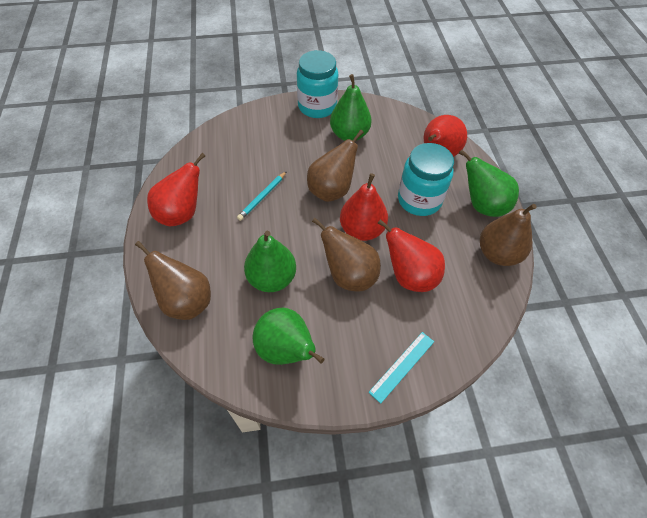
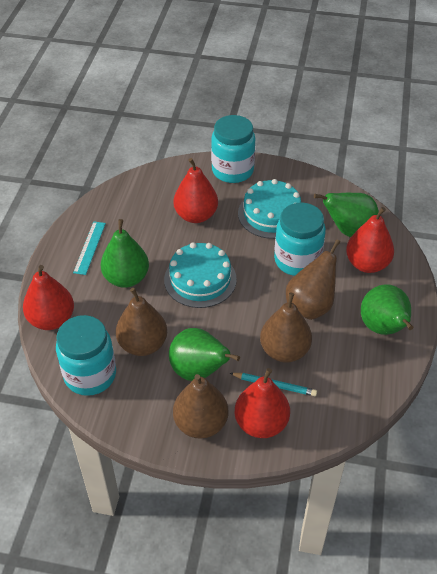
turquoise cake: 0 -> 2
turquoise jar: 2 -> 3

